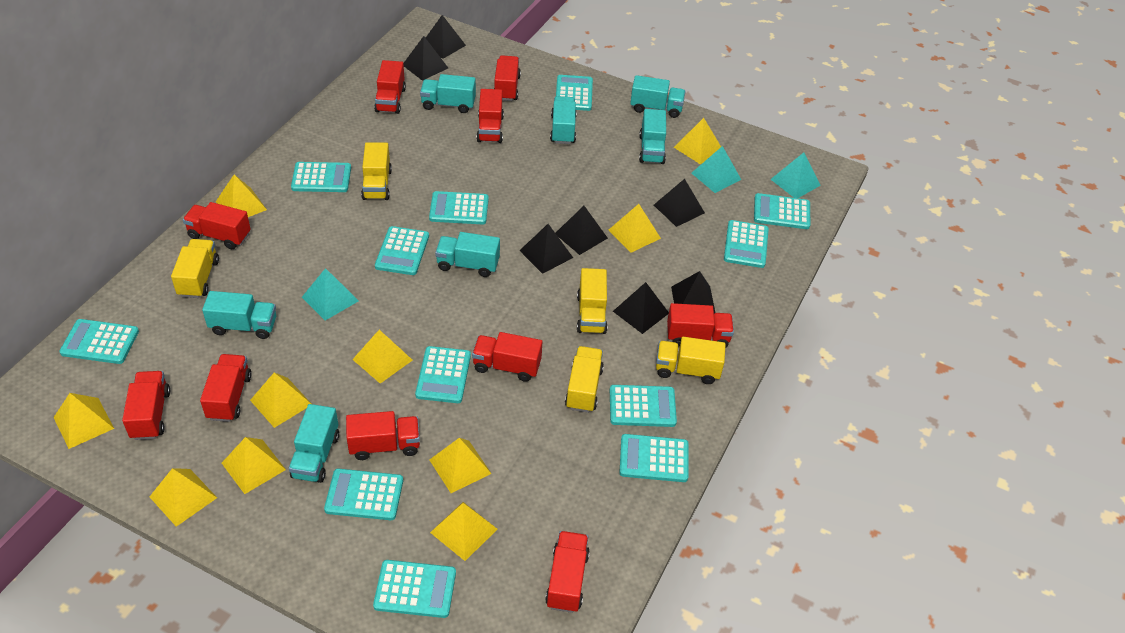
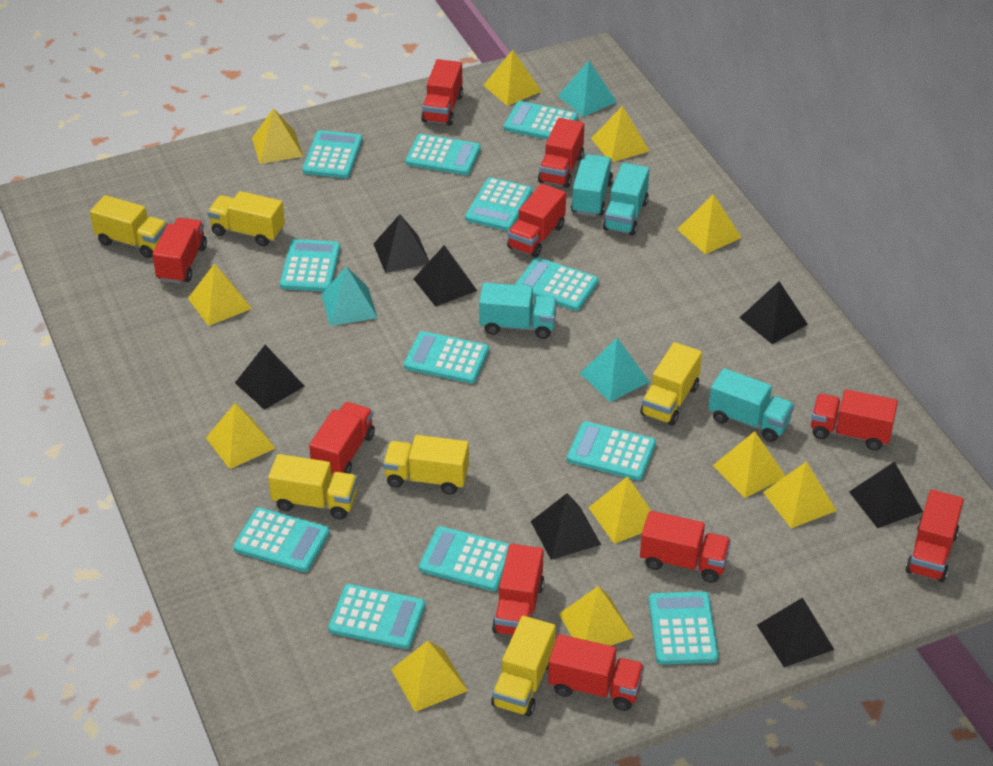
turquoise truck: 7 -> 4
yellow pyramid: 10 -> 11
yellow truck: 5 -> 6

